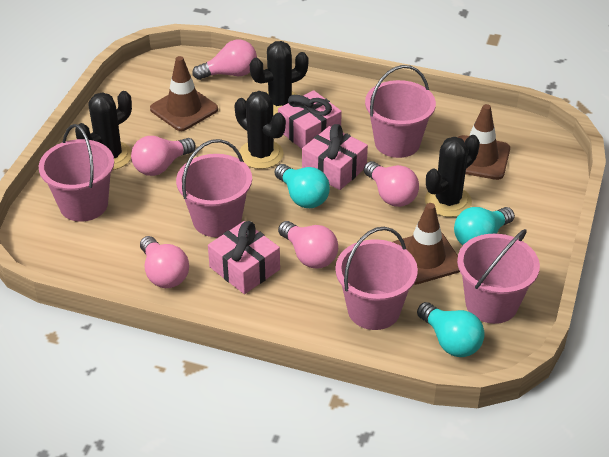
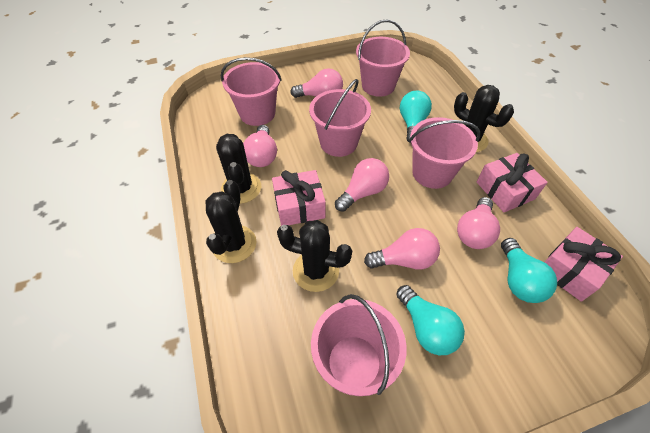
brown traffic cone: 3 -> 0

